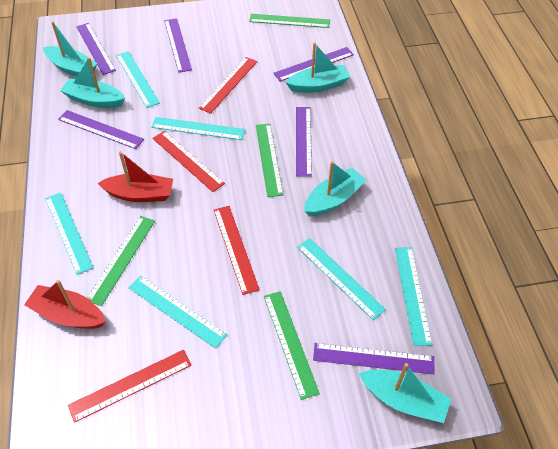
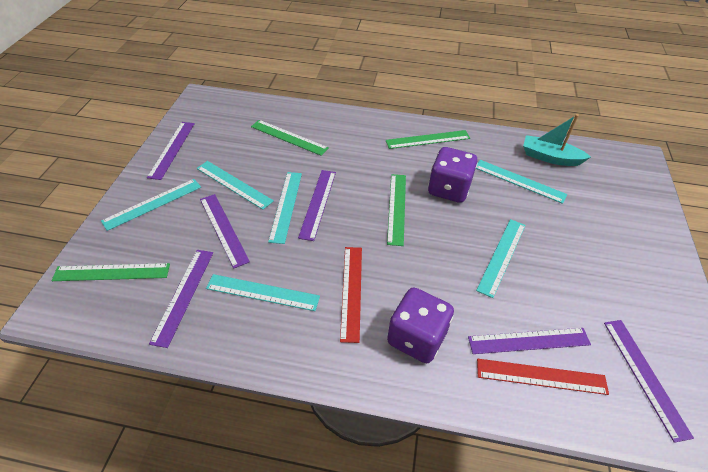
purple dice: 0 -> 2
red boat: 2 -> 0
red ruler: 4 -> 2
turquoise boat: 5 -> 1

